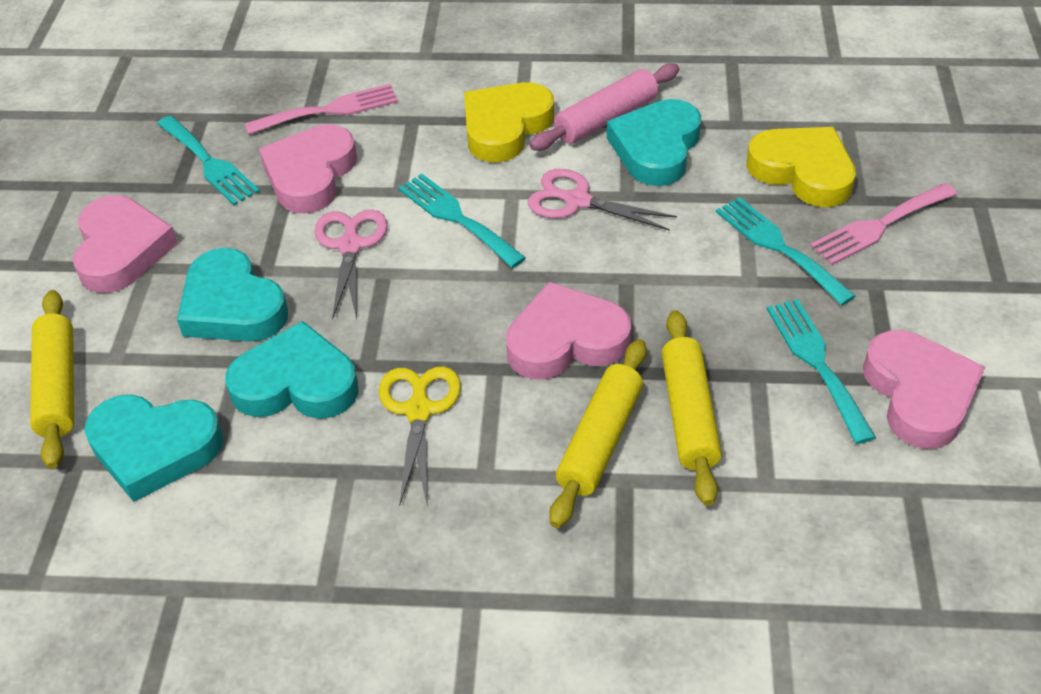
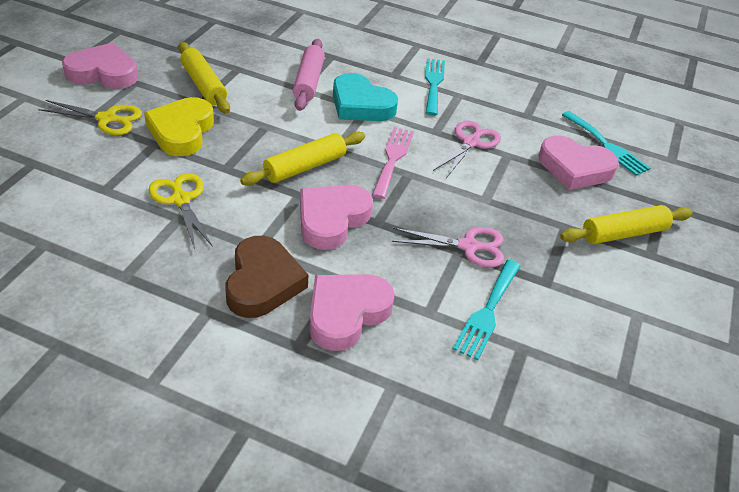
brown heart: 0 -> 1
pink fork: 2 -> 1
turquoise fork: 4 -> 3
turquoise heart: 4 -> 1
yellow heart: 2 -> 1
yellow scissors: 1 -> 2

